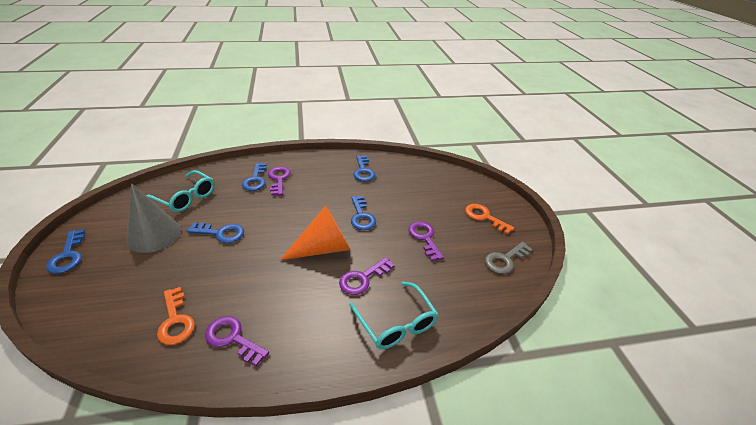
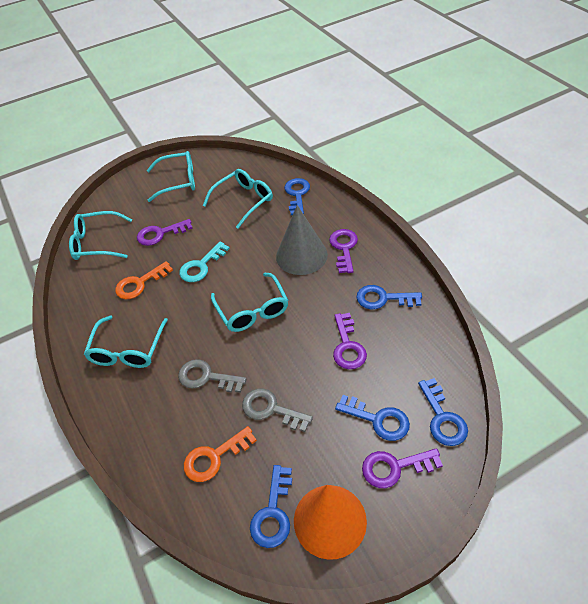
grey key: 1 -> 2
turquoise glasses: 2 -> 5
turquoise key: 0 -> 1

